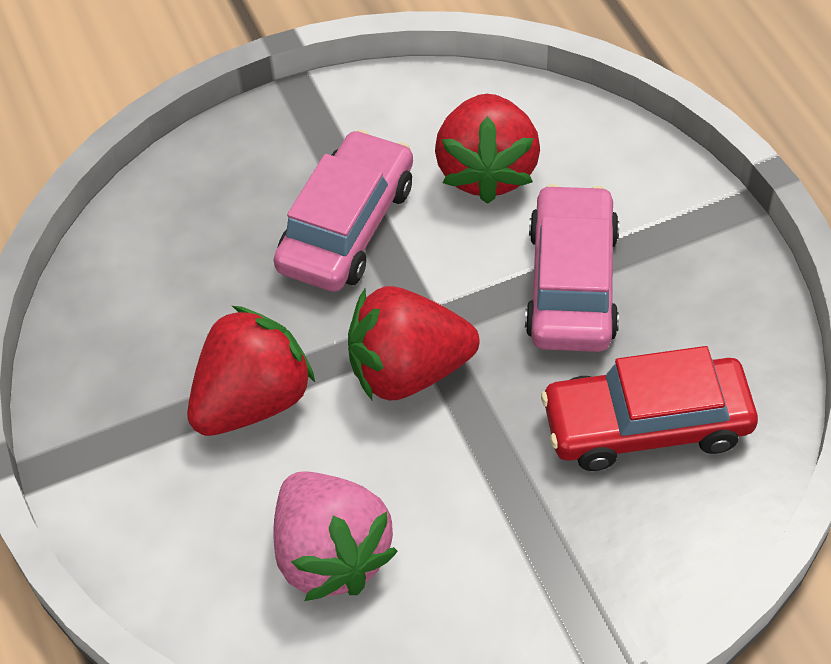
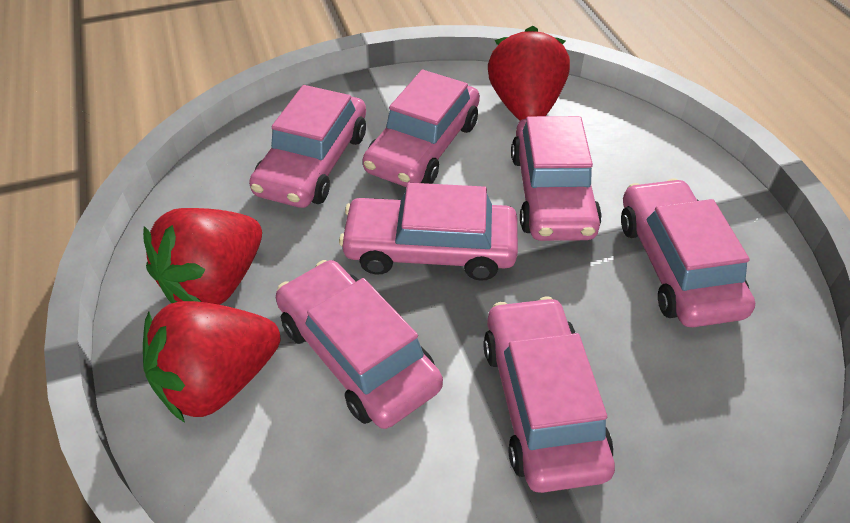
pink car: 2 -> 7
pink strawberry: 1 -> 0
red car: 1 -> 0

